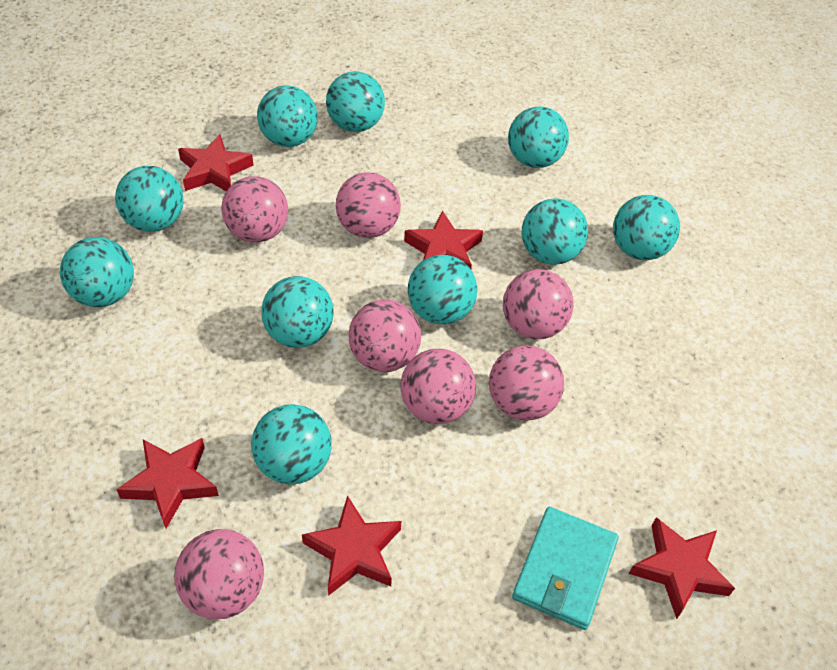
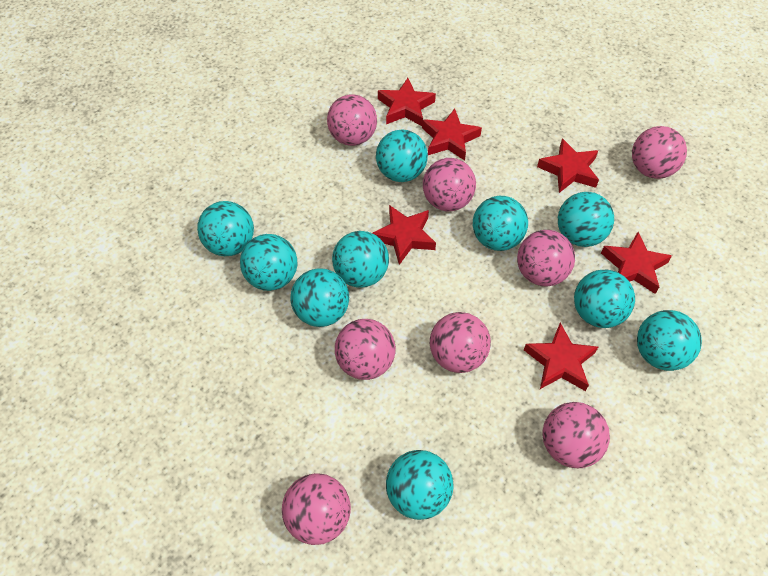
pink ball: 7 -> 8
red star: 5 -> 6
turquoise wallet: 1 -> 0

